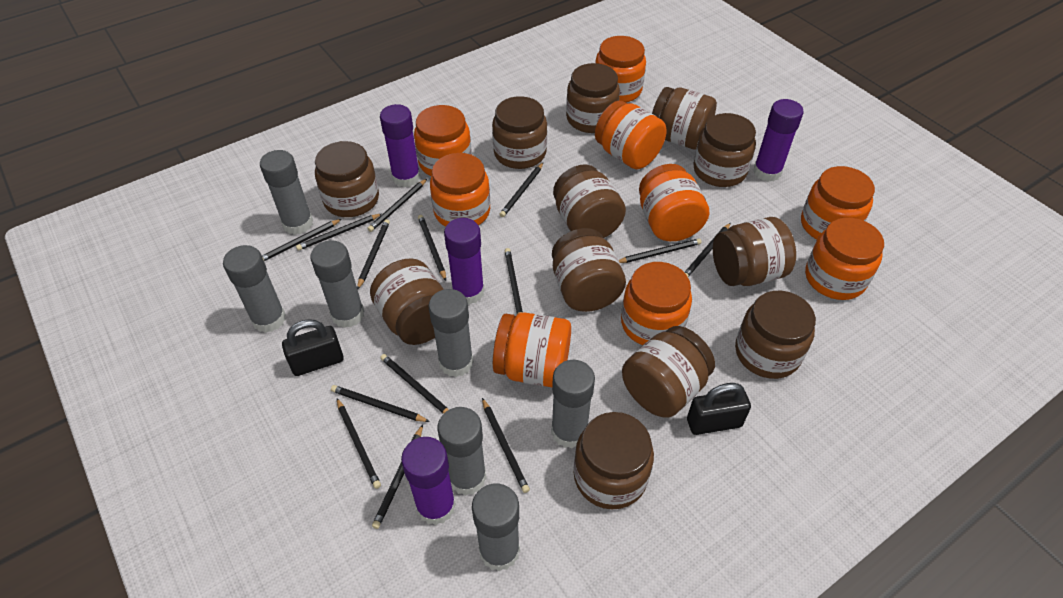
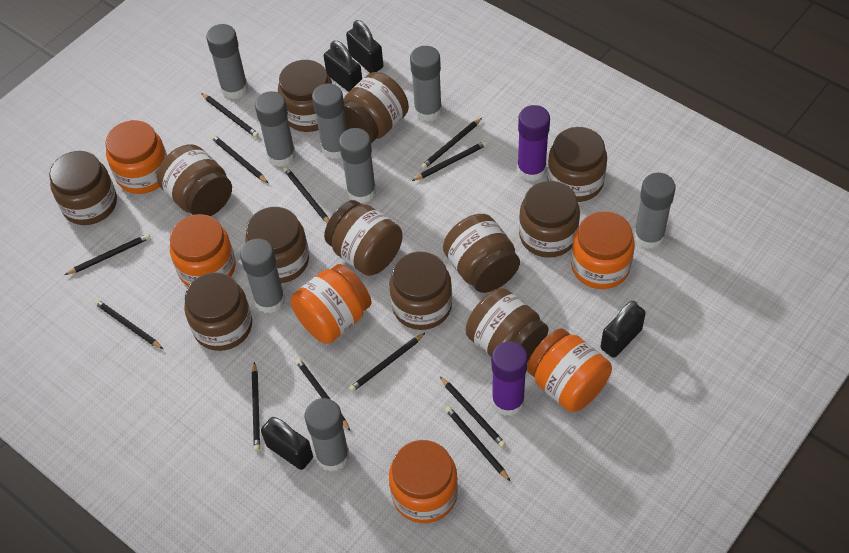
black padlock: 2 -> 4
black pencil: 14 -> 12
grey glue stick: 7 -> 8
orange jar: 9 -> 6
purple glue stick: 4 -> 2

